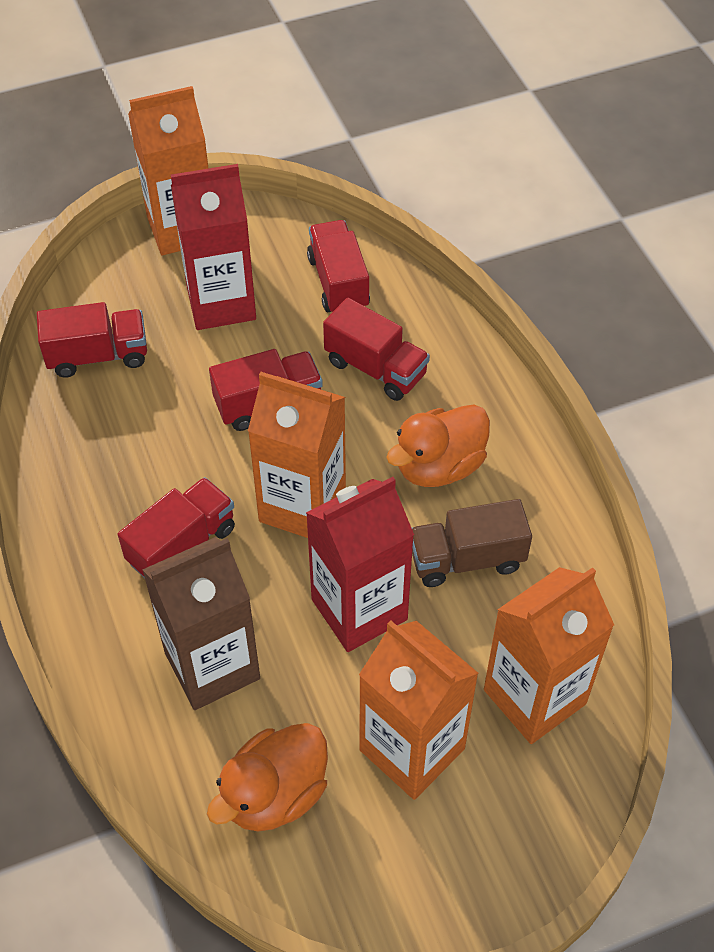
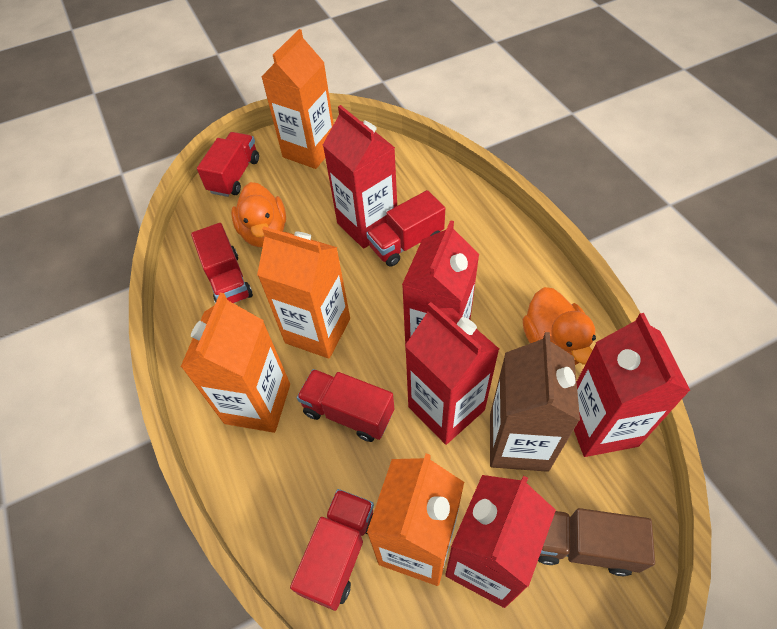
red carton: 2 -> 5

